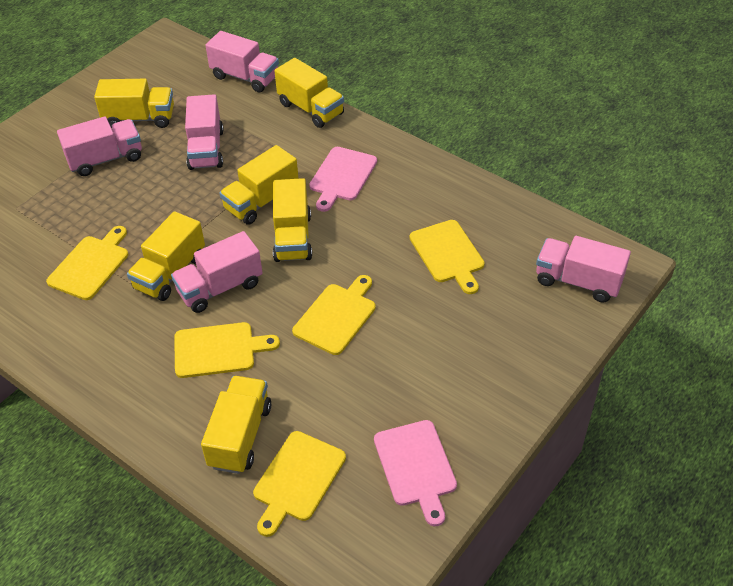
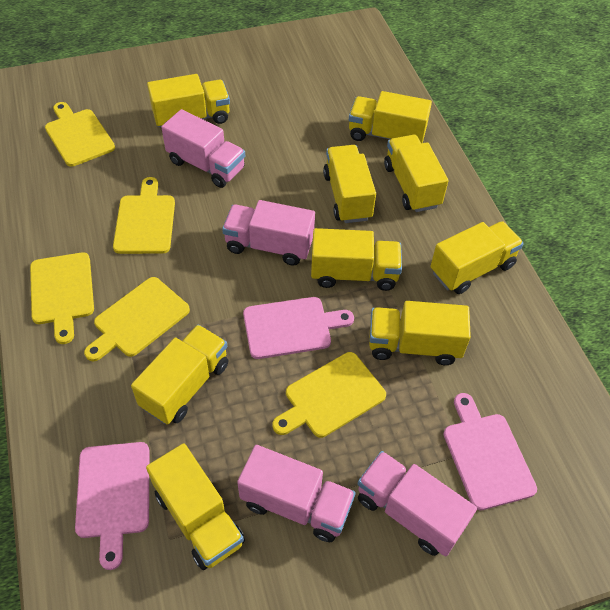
pink cutting board: 2 -> 3
pink truck: 5 -> 4
yellow truck: 6 -> 9

